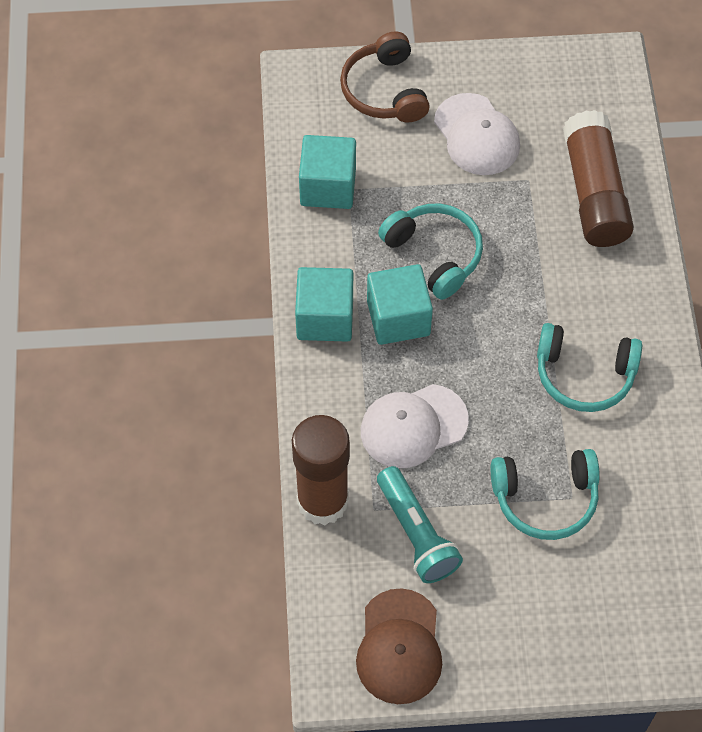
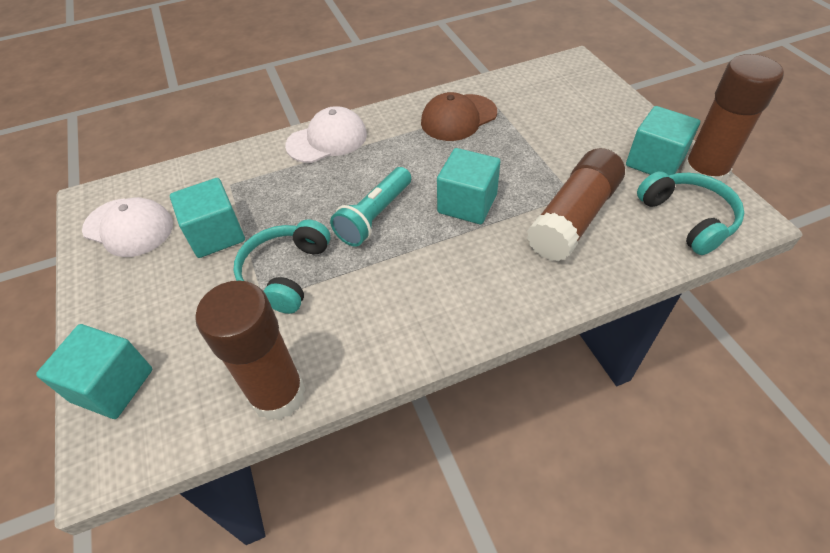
brown glue stick: 2 -> 3
brown headphones: 1 -> 0
turquoise cube: 3 -> 4
turquoise headphones: 3 -> 2

